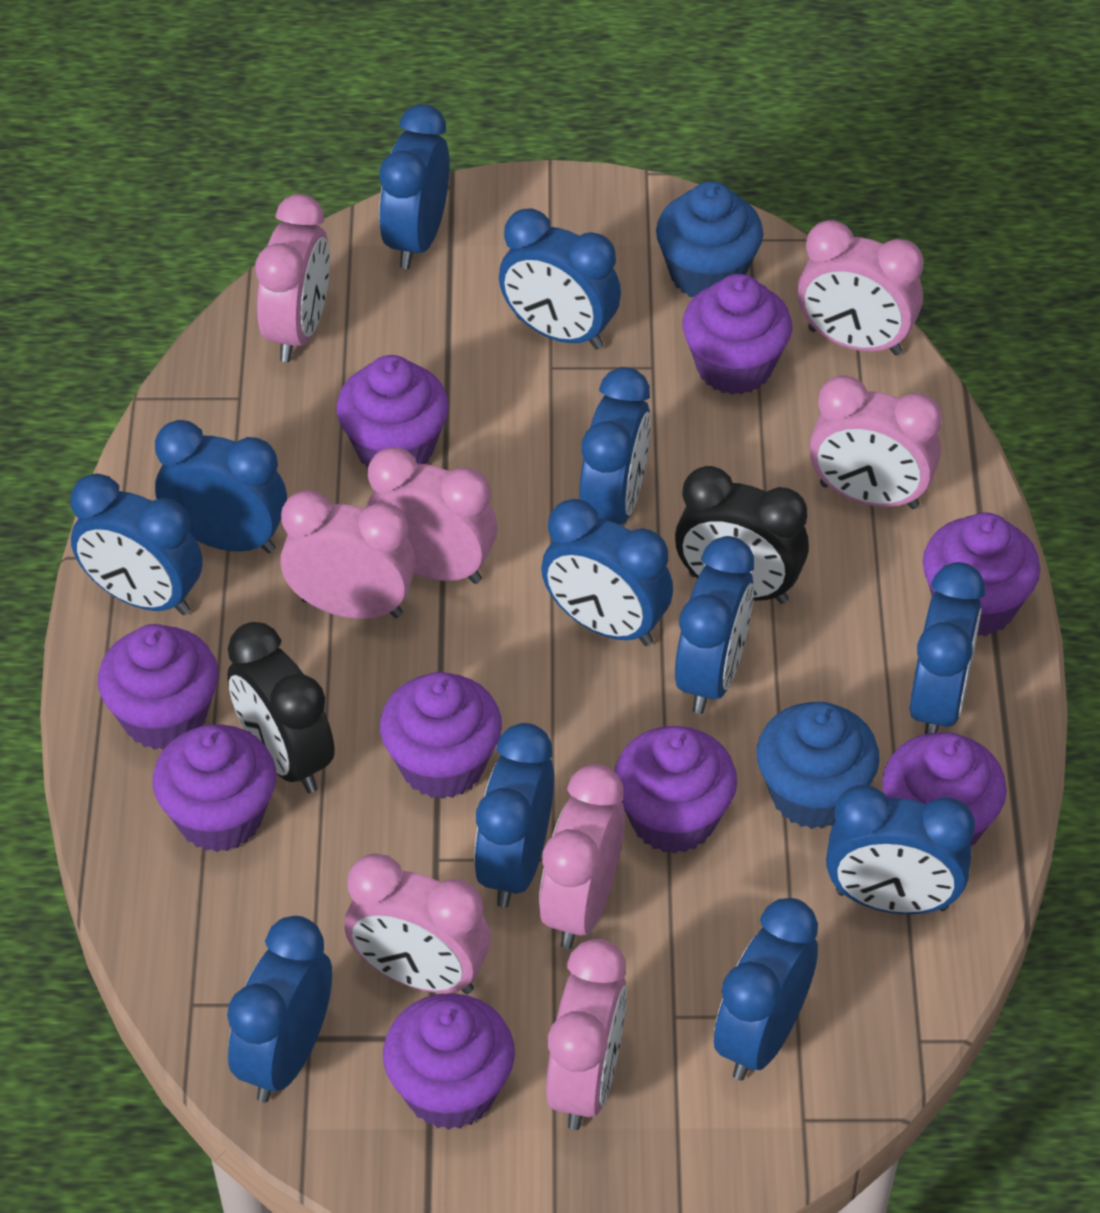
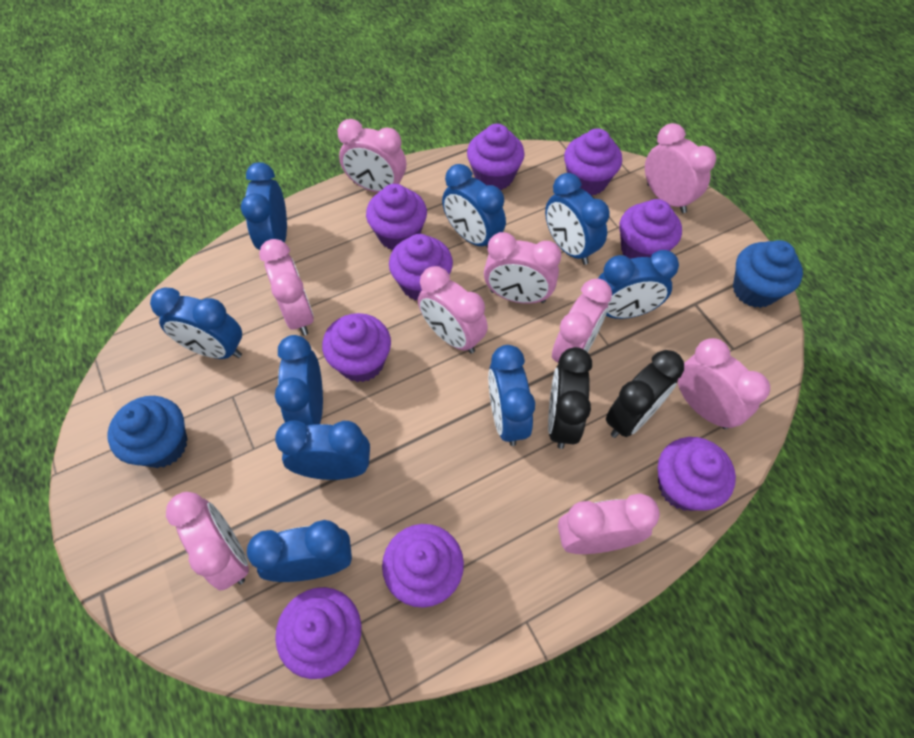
blue clock: 12 -> 9
pink clock: 8 -> 9

